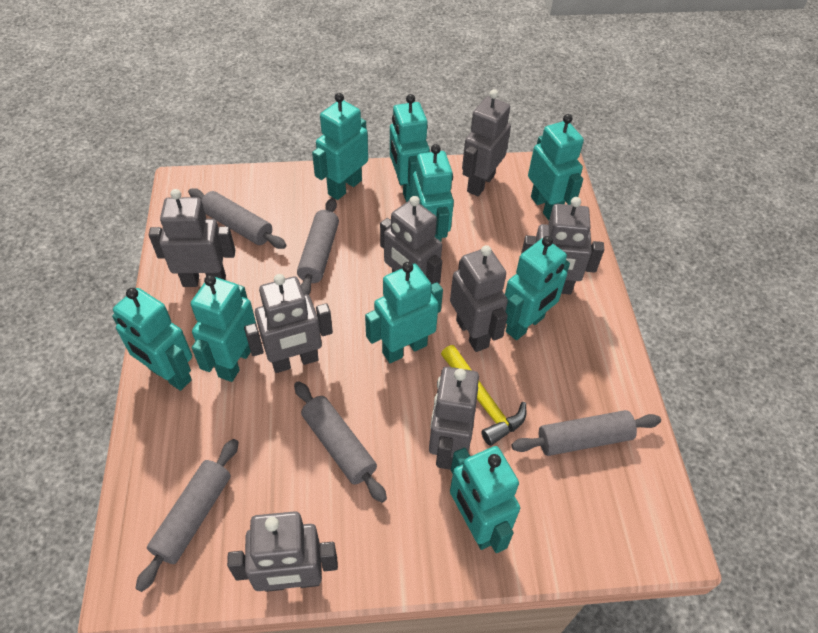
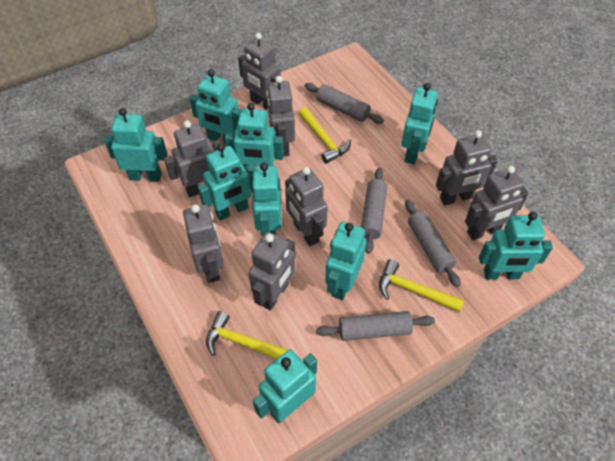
grey rolling pin: 5 -> 4
yellow hammer: 1 -> 3

